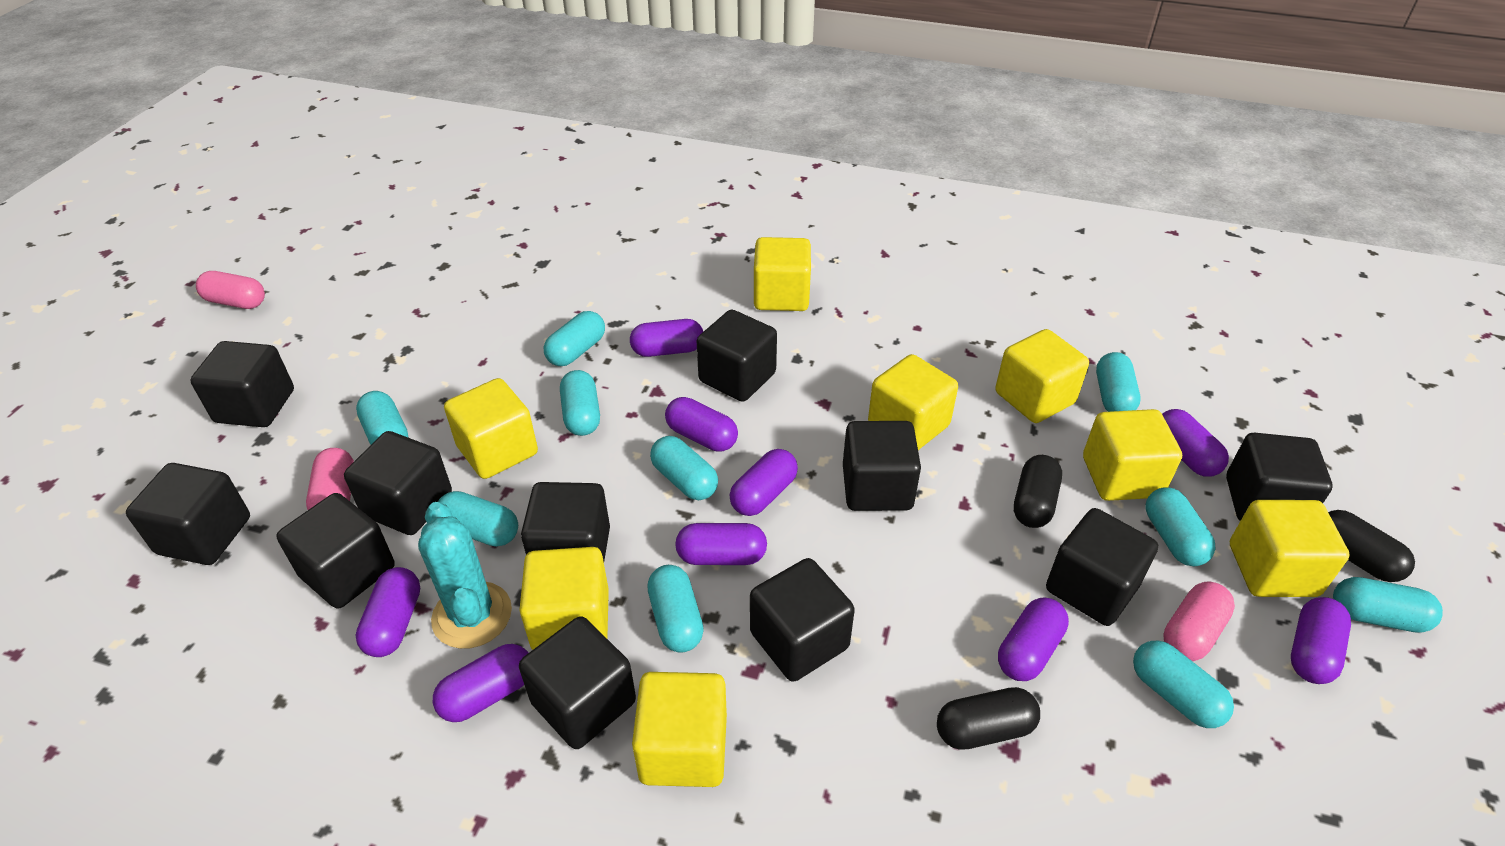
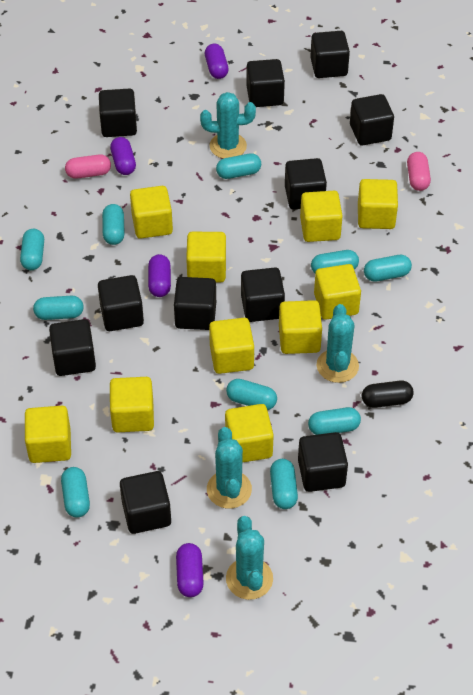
black capsule: 3 -> 1
pink capsule: 3 -> 2
purple capsule: 9 -> 4
turquoise cactus: 1 -> 4
yellow cube: 8 -> 10

